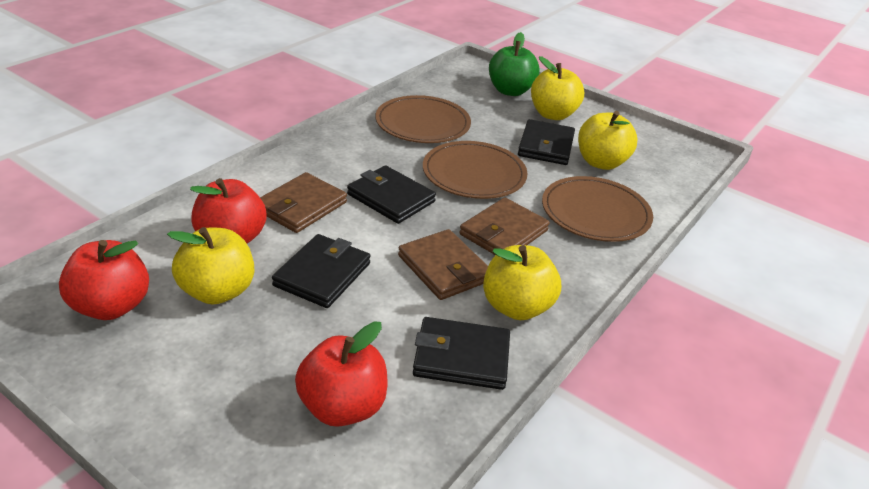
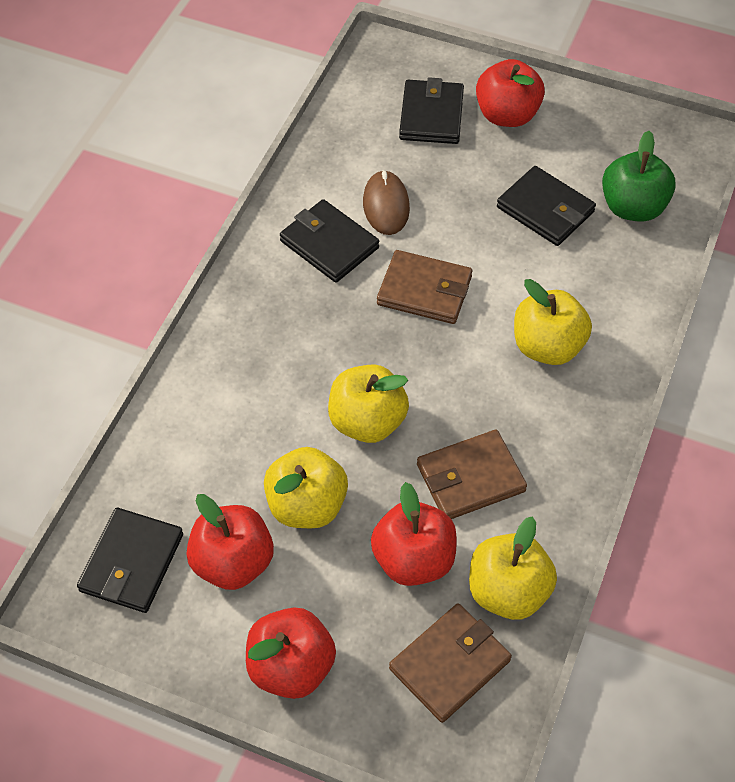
brown mouse: 0 -> 1
brown plate: 3 -> 0
red apple: 3 -> 4

